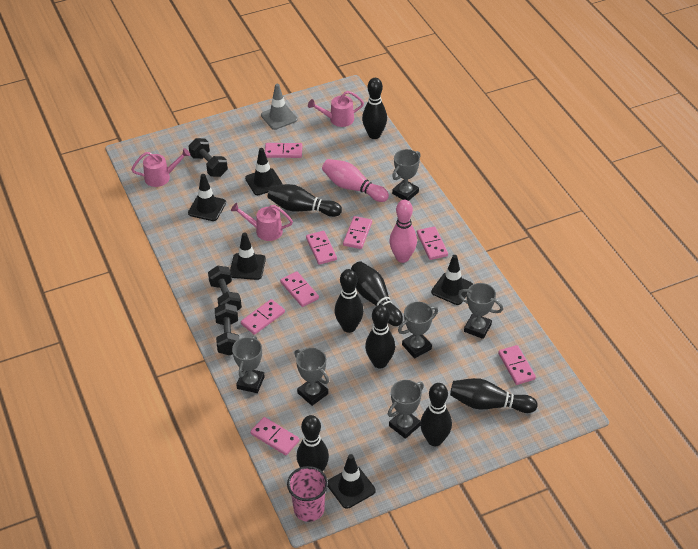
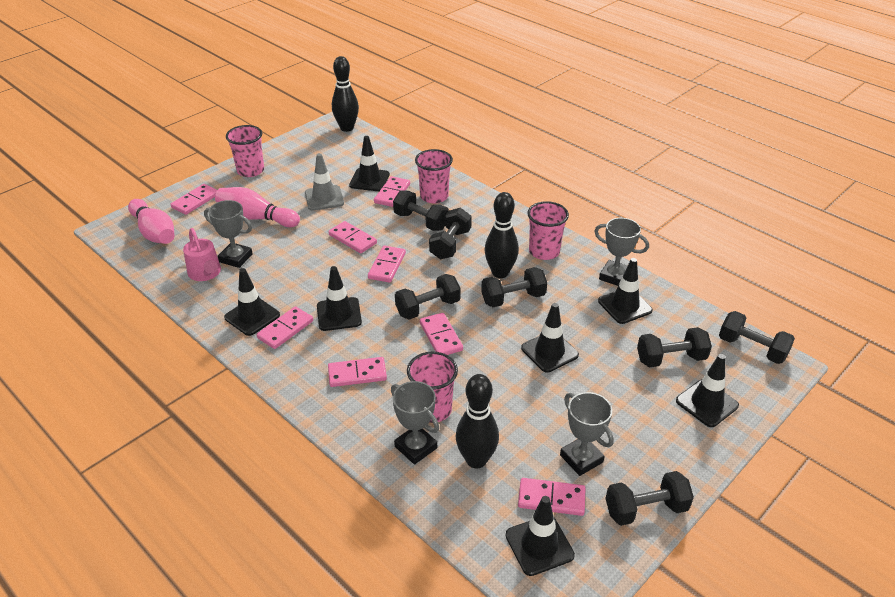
black bowling pin: 8 -> 3
black dumbbell: 3 -> 7
black traffic cone: 5 -> 7
grey trophy: 6 -> 4
pink cup: 1 -> 4
pink watering can: 3 -> 1

